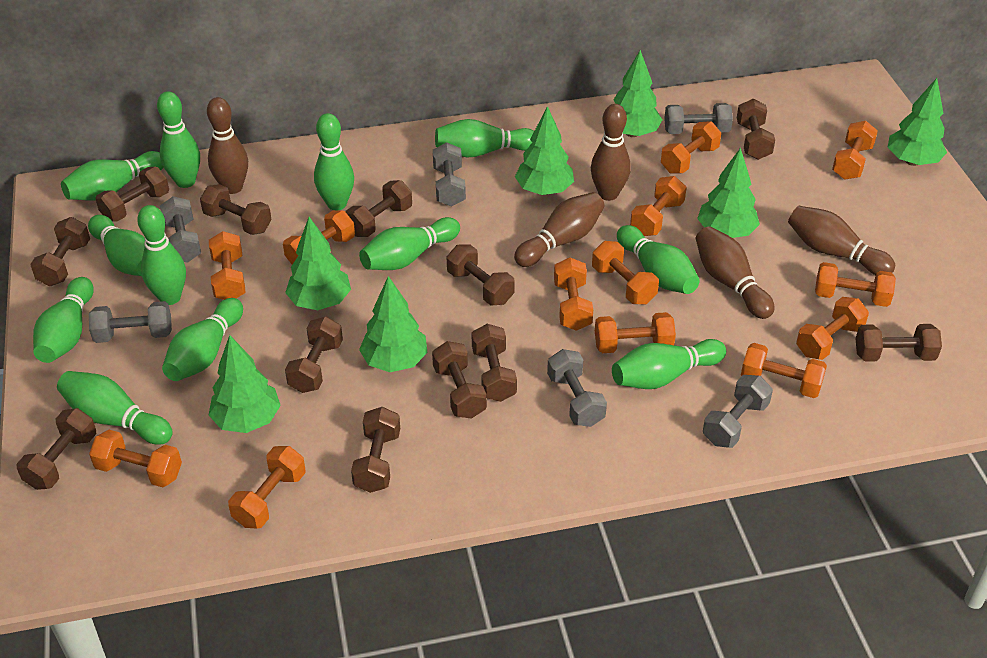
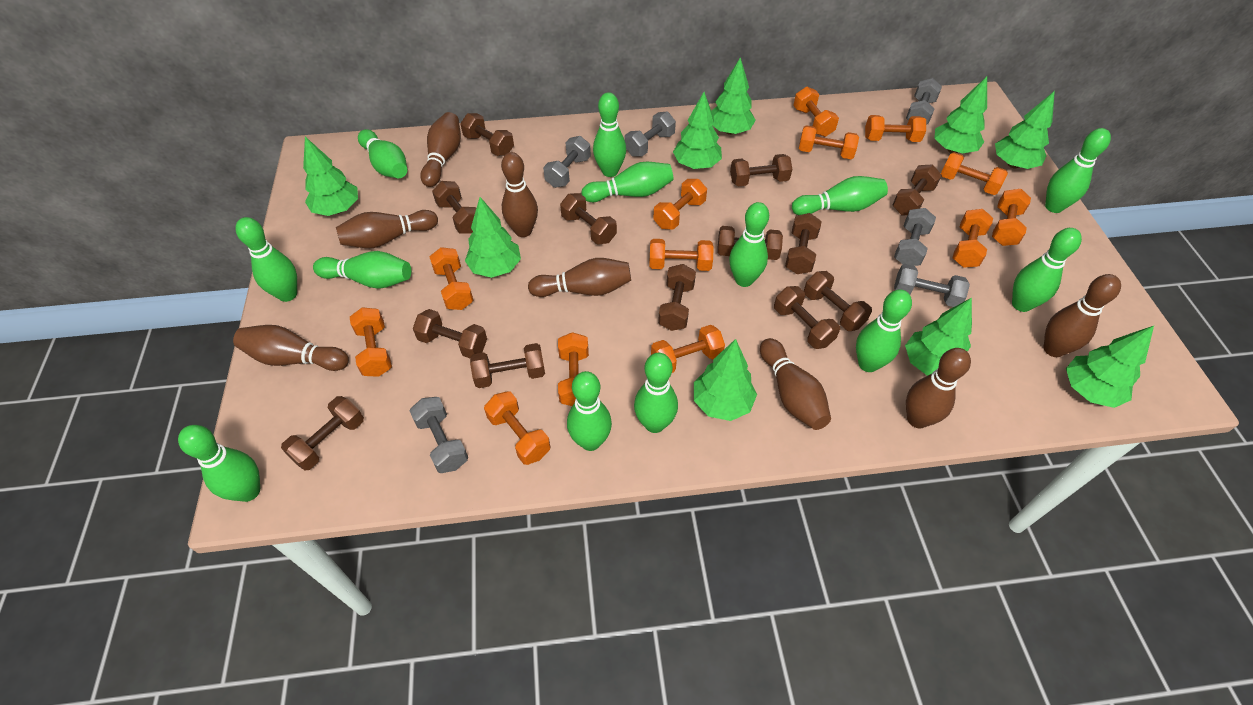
brown bowling pin: 5 -> 8
brown dumbbell: 12 -> 13
green bowling pin: 12 -> 13
green tree: 7 -> 9

